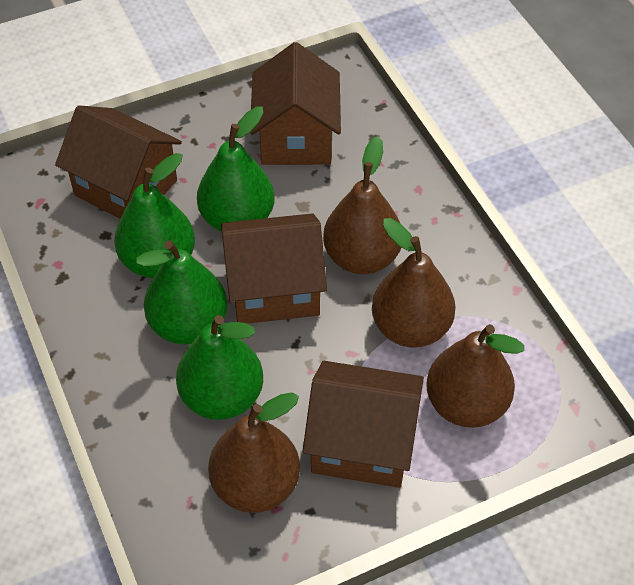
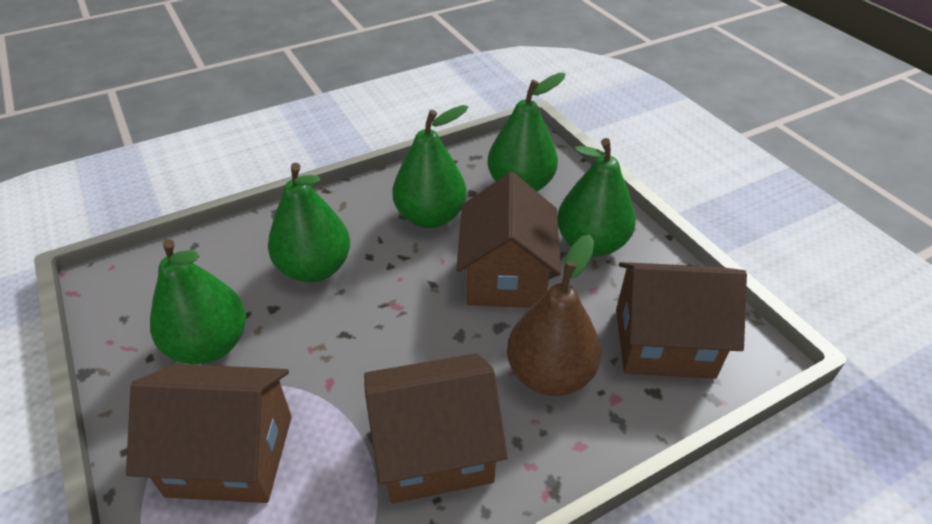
brown pear: 4 -> 1
green pear: 4 -> 5

